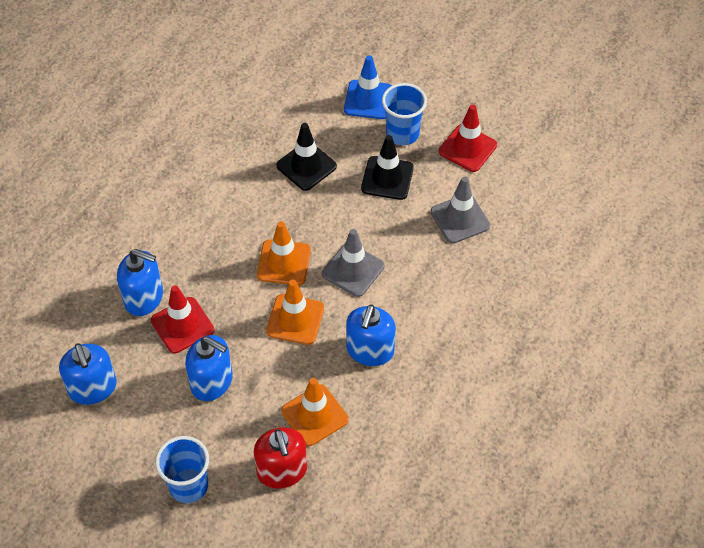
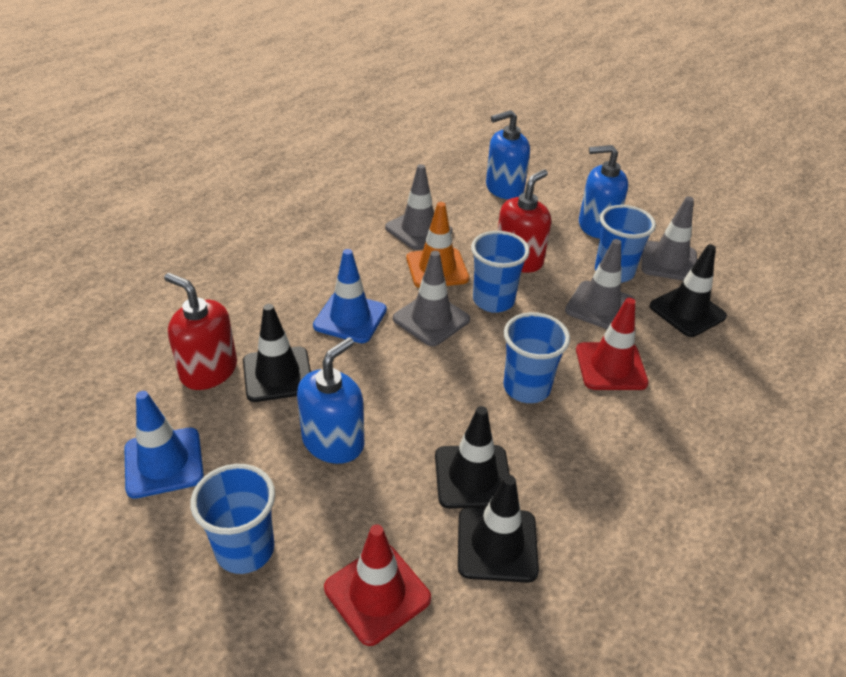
black traffic cone: 2 -> 4
blue cup: 2 -> 4
blue soap dispenser: 4 -> 3
blue traffic cone: 1 -> 2
grey traffic cone: 2 -> 4
orange traffic cone: 3 -> 1
red soap dispenser: 1 -> 2

